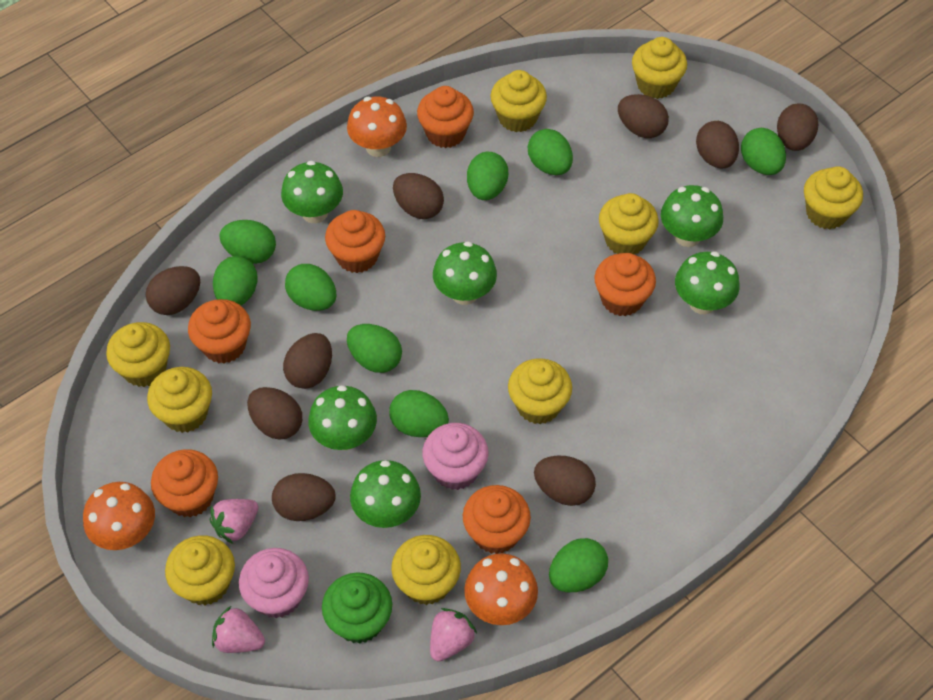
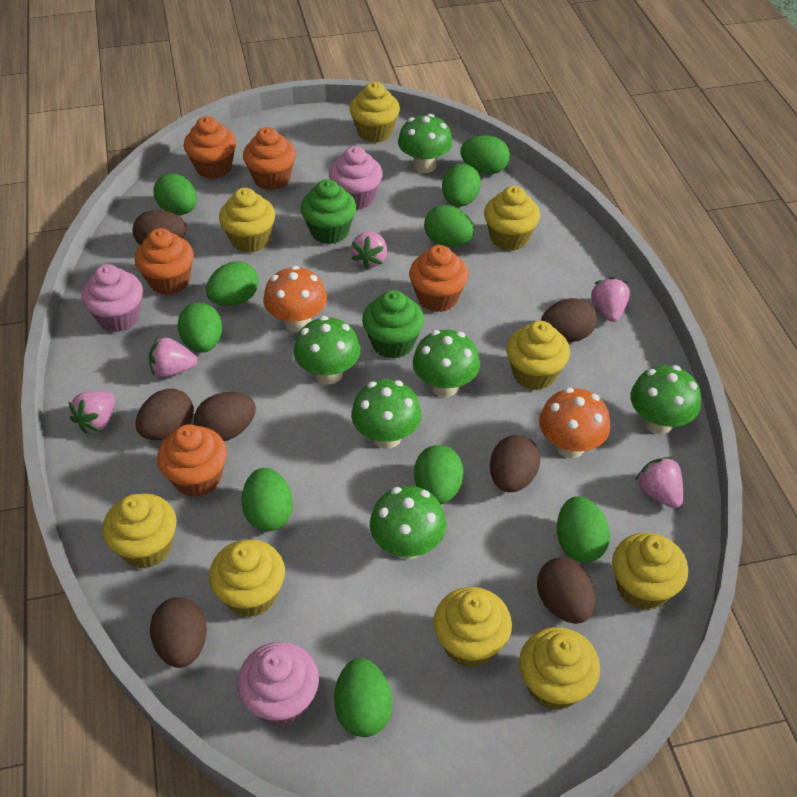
brown egg: 9 -> 7
green cupcake: 1 -> 2
green egg: 9 -> 10
orange cupcake: 6 -> 5
orange mushroom: 3 -> 2
pink cupcake: 2 -> 3
pink strawberry: 3 -> 5

